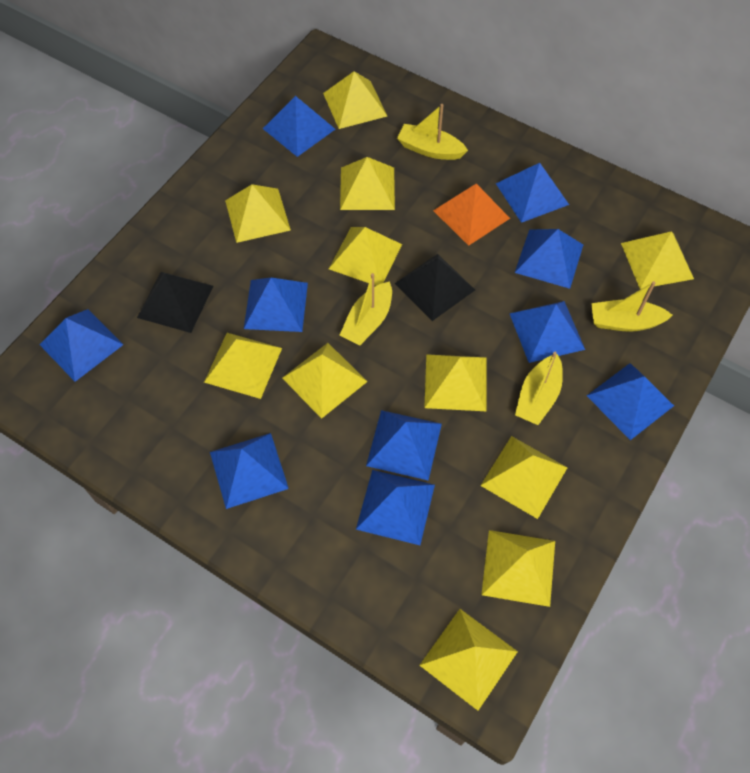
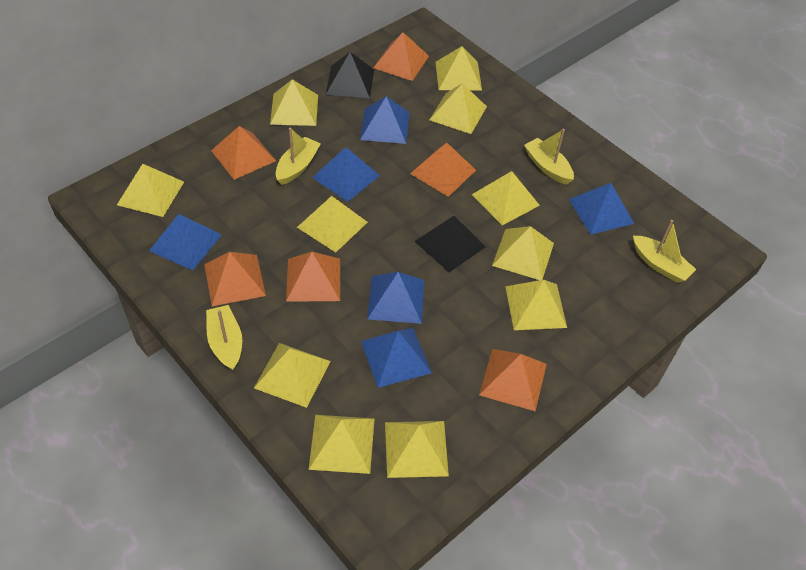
blue pyramid: 10 -> 6
orange pyramid: 1 -> 6

